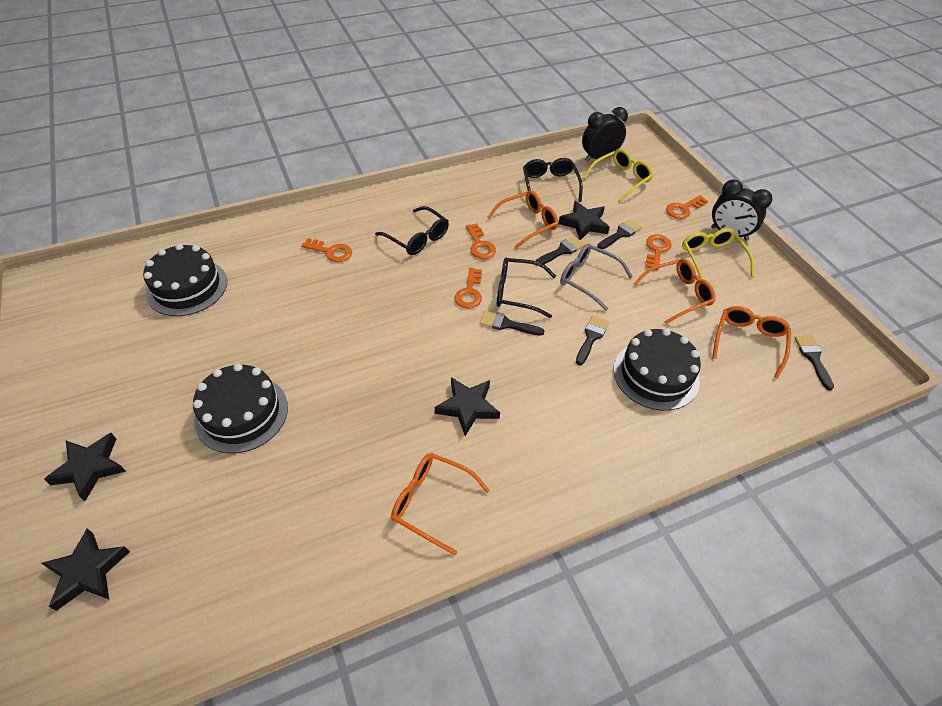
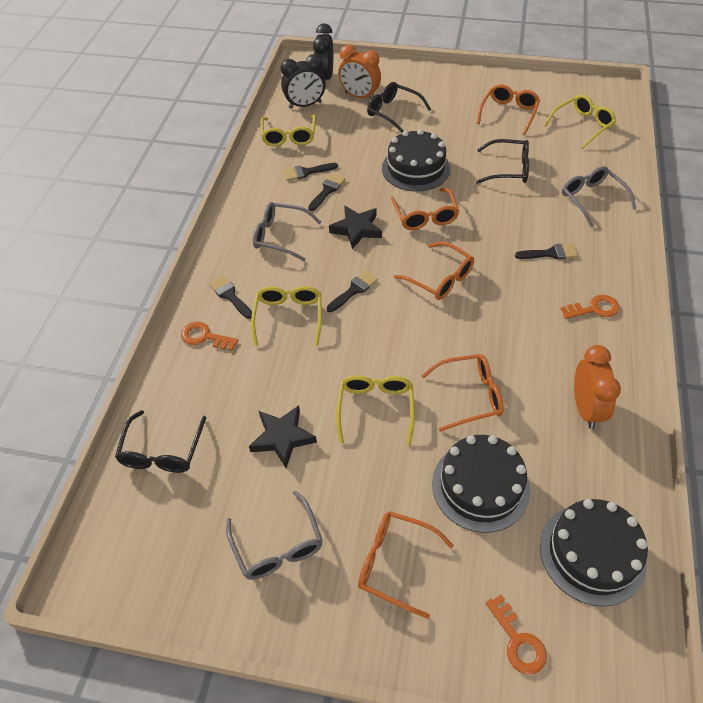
black star: 4 -> 2
grey glasses: 1 -> 3
orange clock: 0 -> 2
orange glasses: 4 -> 5
orange key: 5 -> 3
yellow glasses: 2 -> 4

